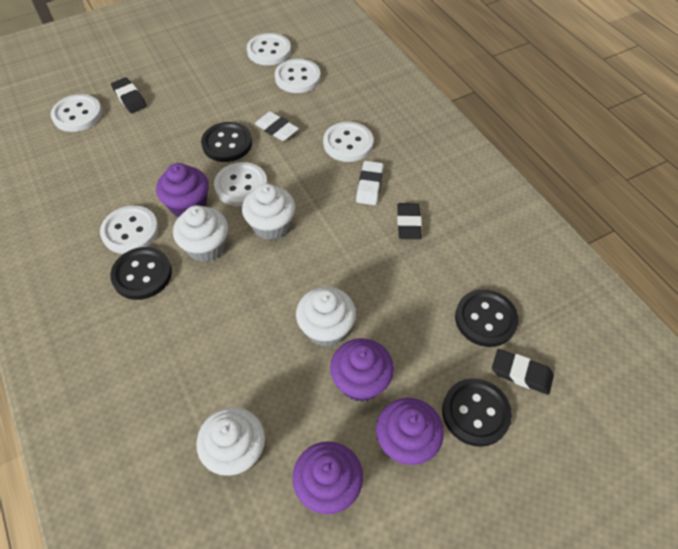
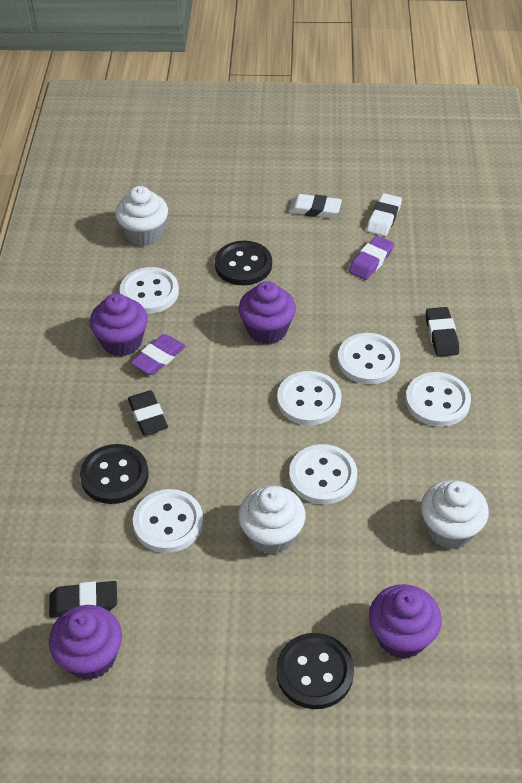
black button: 4 -> 3
purple eraser: 0 -> 2
white cupcake: 4 -> 3

